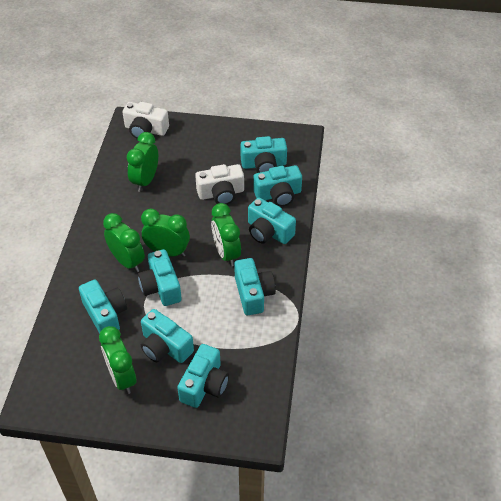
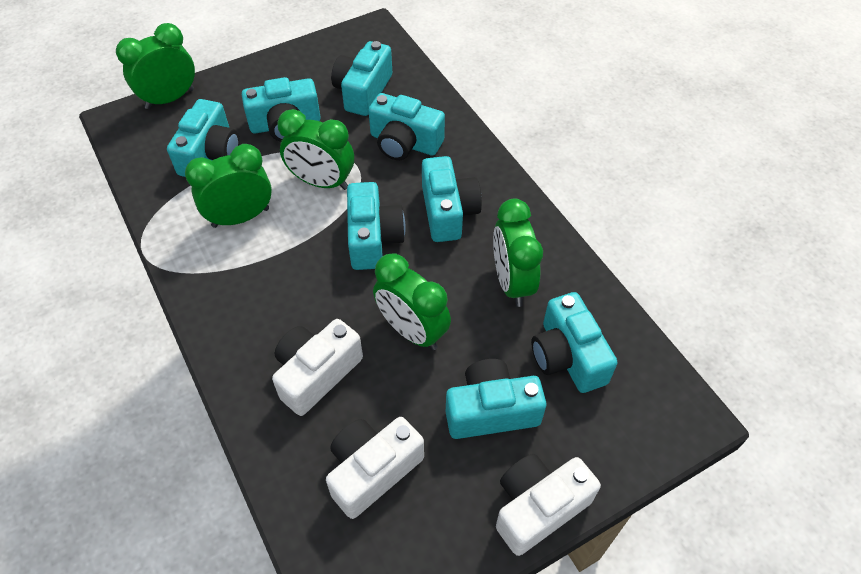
white camera: 2 -> 3

